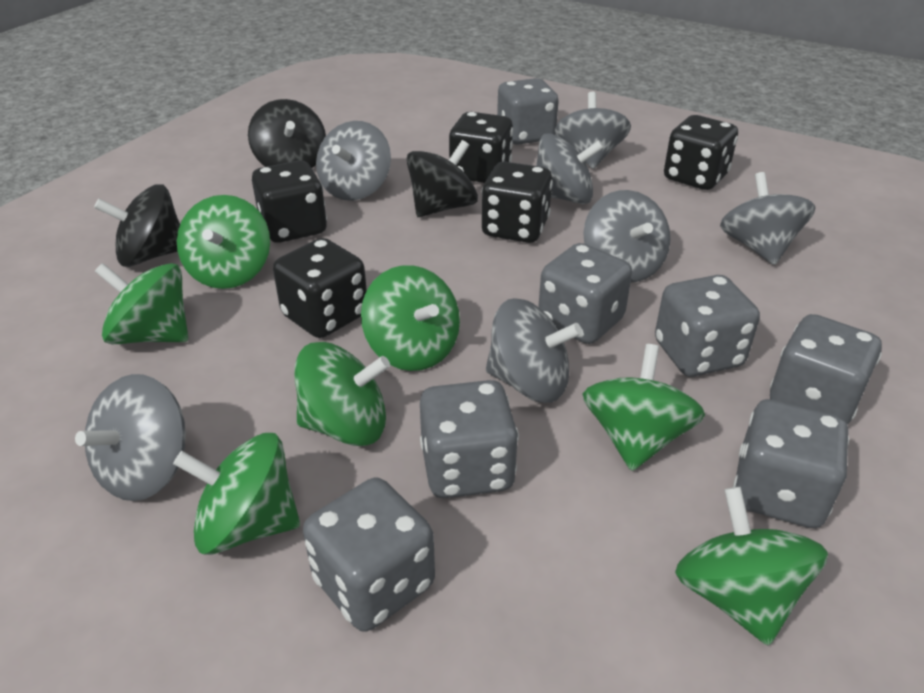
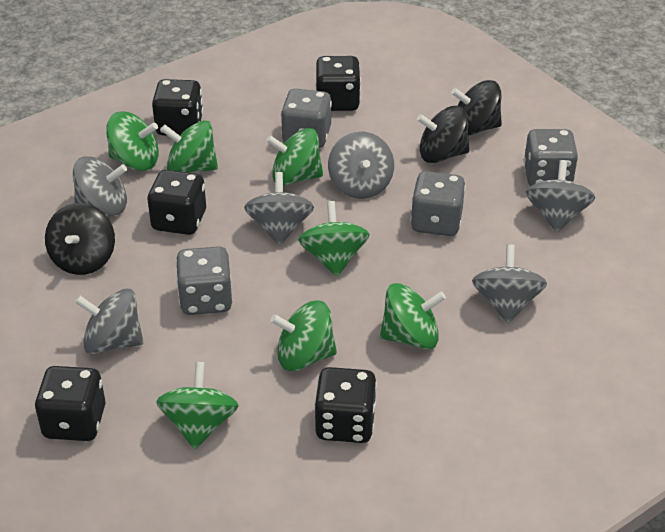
grey dice: 7 -> 4
grey spinning top: 7 -> 6

